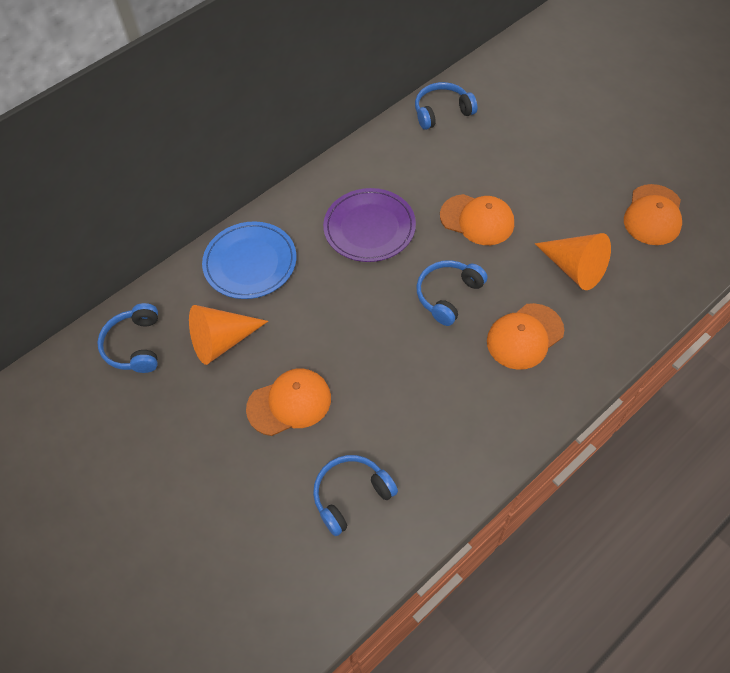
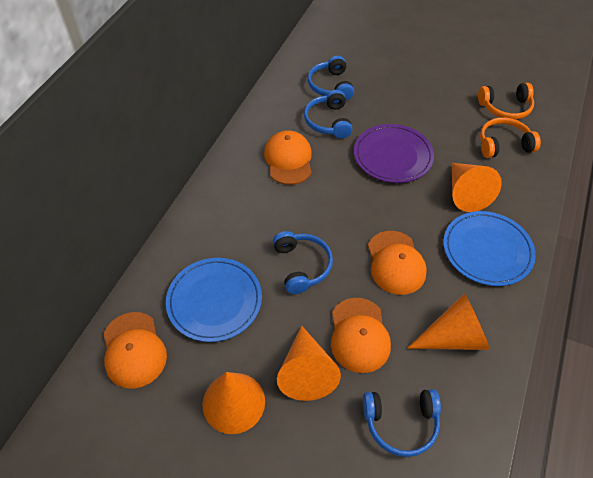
blue plate: 1 -> 2
orange cone: 2 -> 4
orange headphones: 0 -> 2

